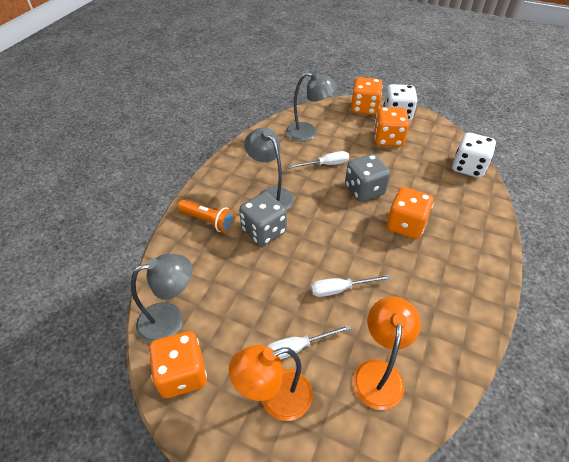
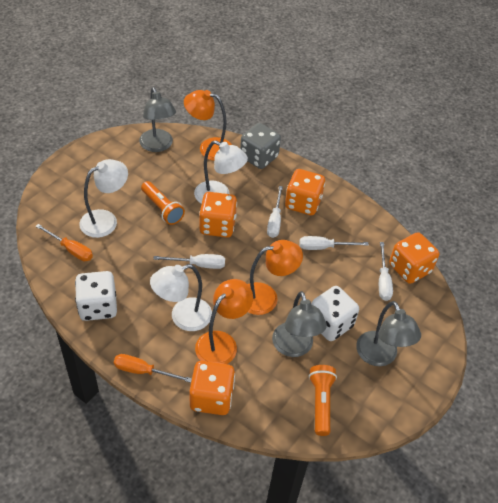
grey dice: 2 -> 1
orange flashlight: 1 -> 2
orange lamp: 2 -> 3
orange screwdriver: 0 -> 2
white lamp: 0 -> 3
white screwdriver: 3 -> 4

